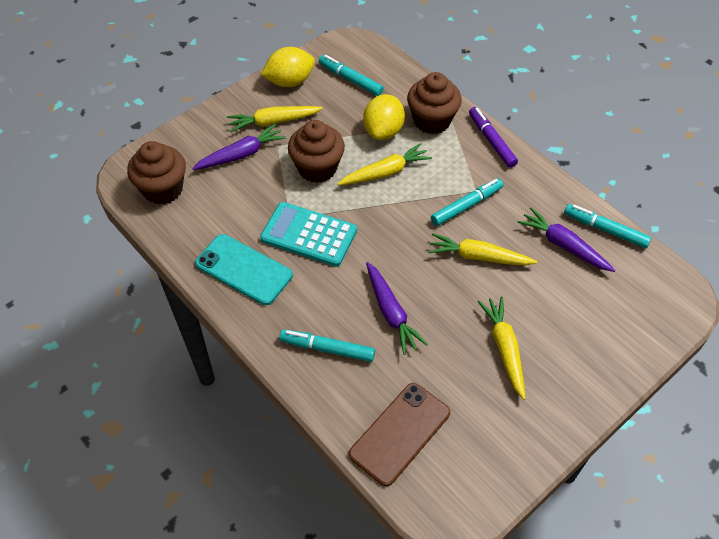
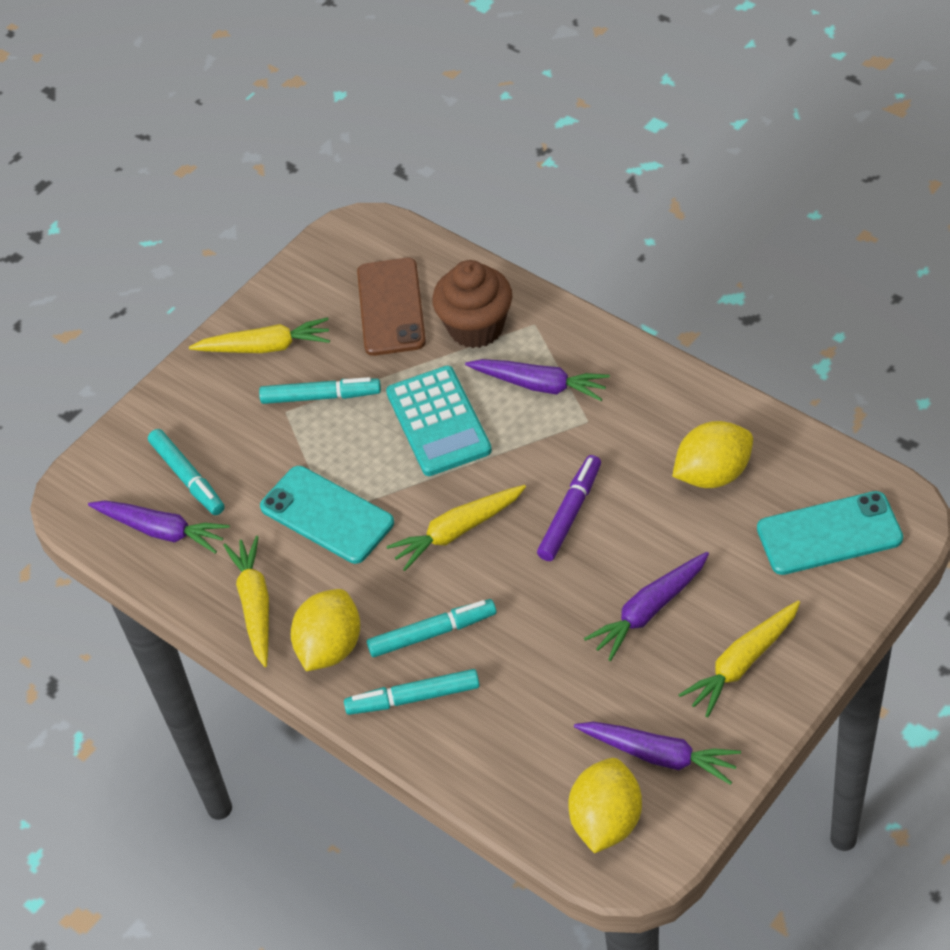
brown cupcake: 3 -> 1
purple carrot: 3 -> 4
turquoise phone: 1 -> 2
yellow lemon: 2 -> 3

